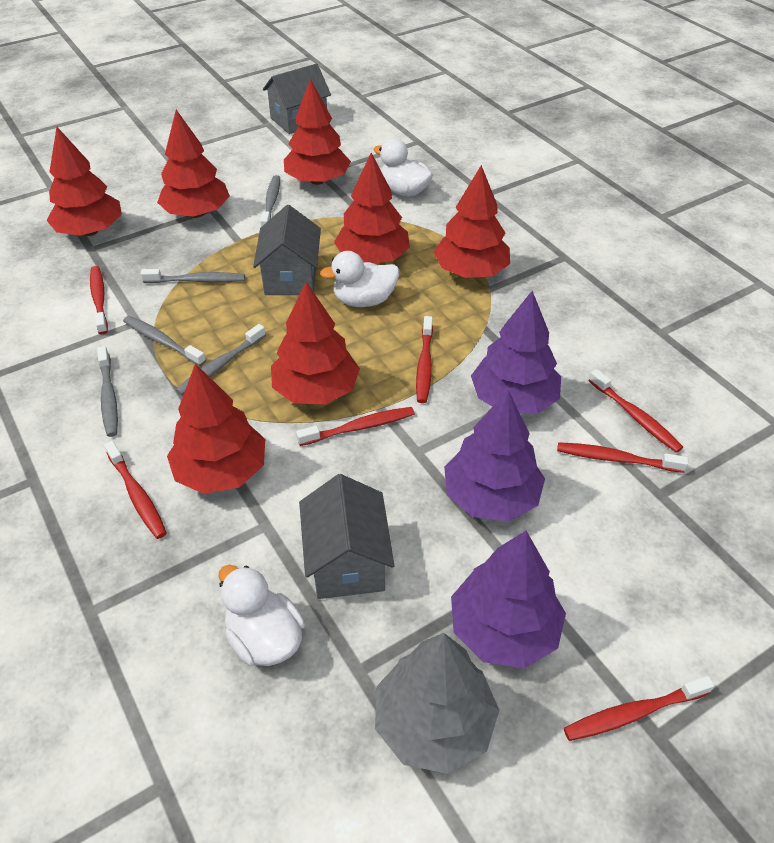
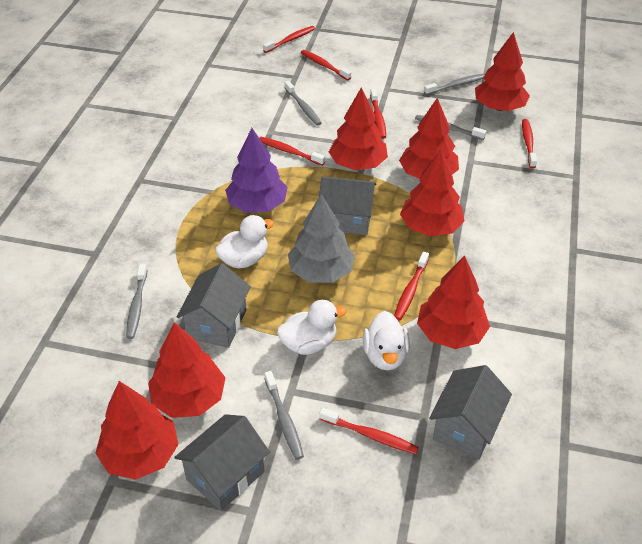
grey house: 3 -> 4
purple tree: 3 -> 1

